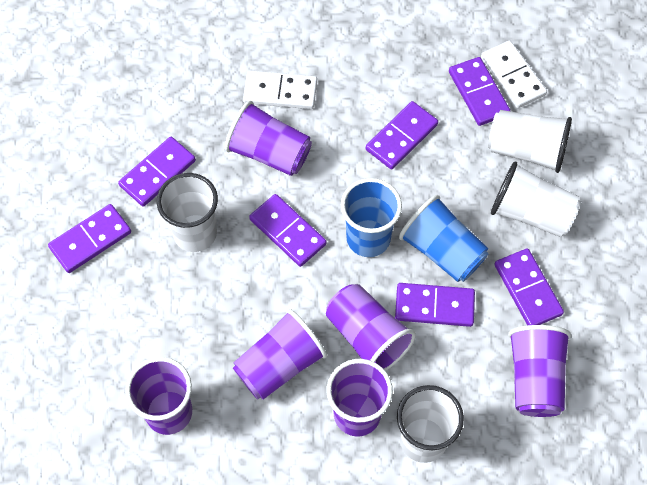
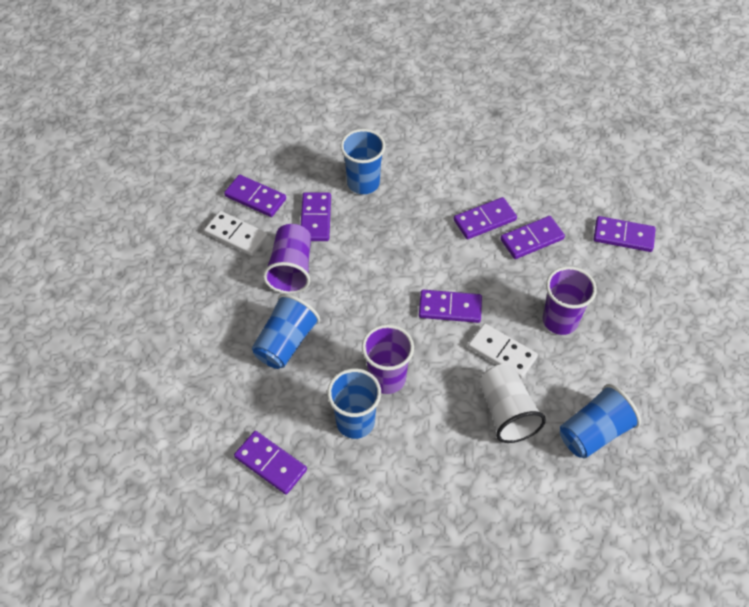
blue cup: 2 -> 4
purple cup: 6 -> 3
white cup: 4 -> 1

